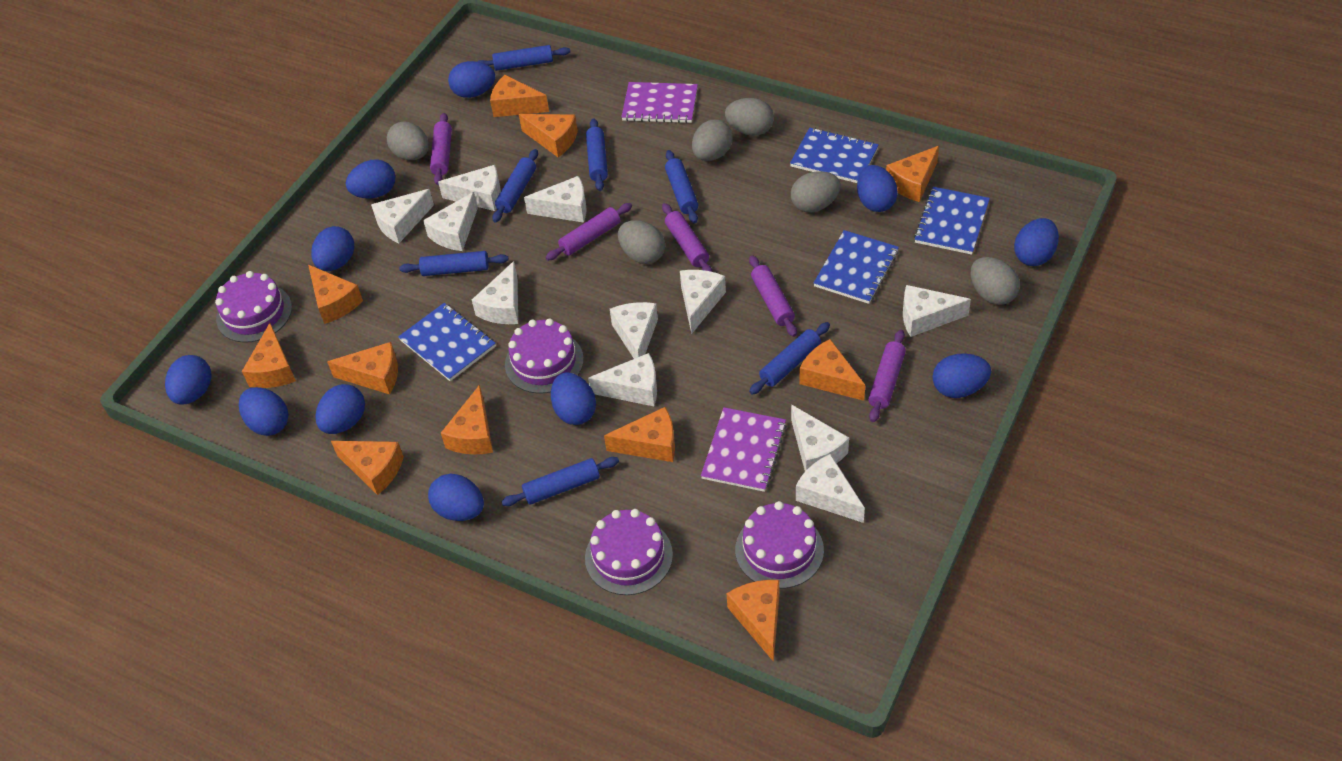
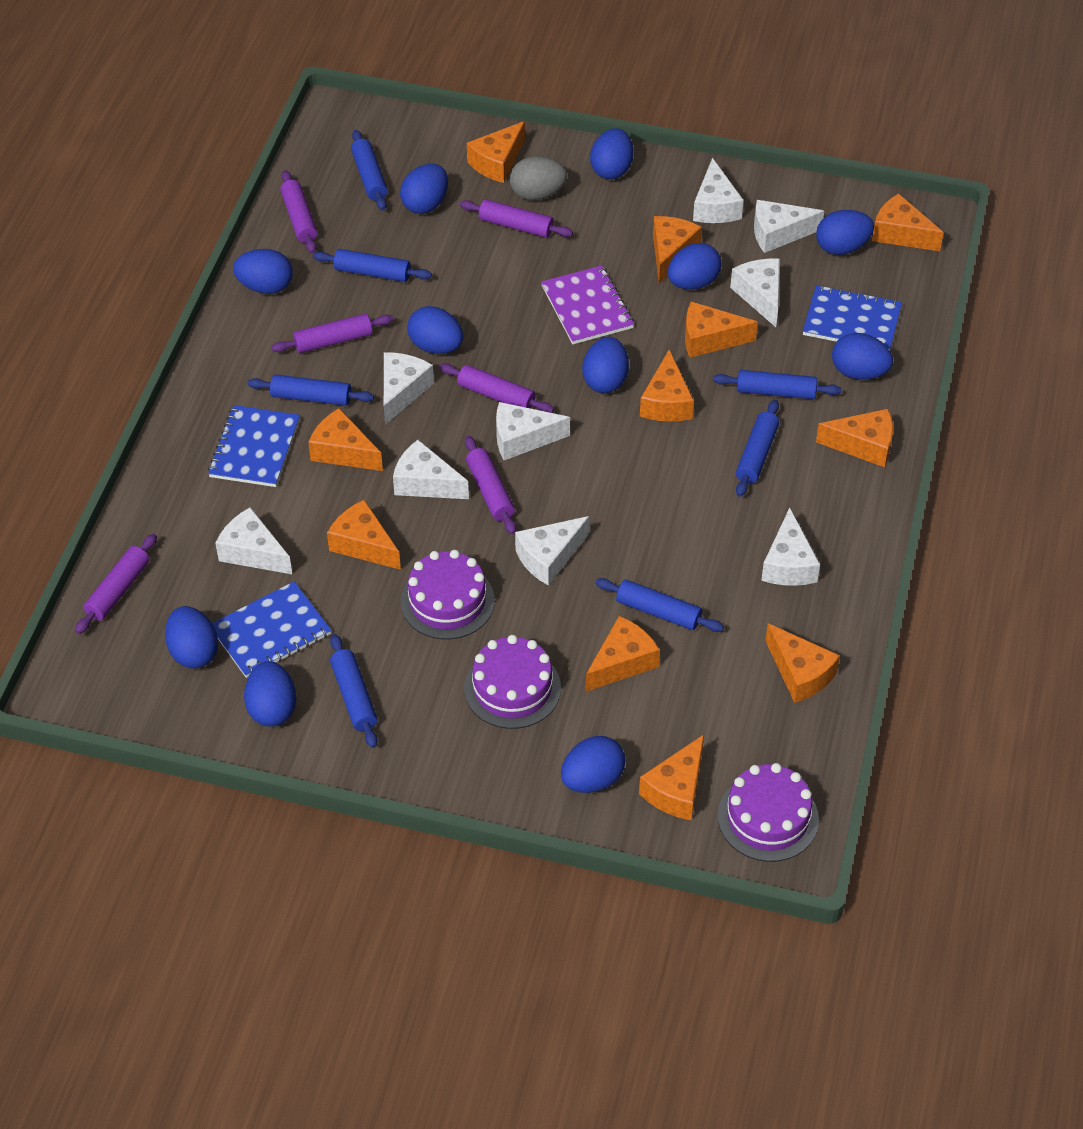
blue notebook: 4 -> 3
grey egg: 6 -> 1
purple cake: 4 -> 3
purple notebook: 2 -> 1
purple rolling pin: 5 -> 6
white cheese: 11 -> 9

